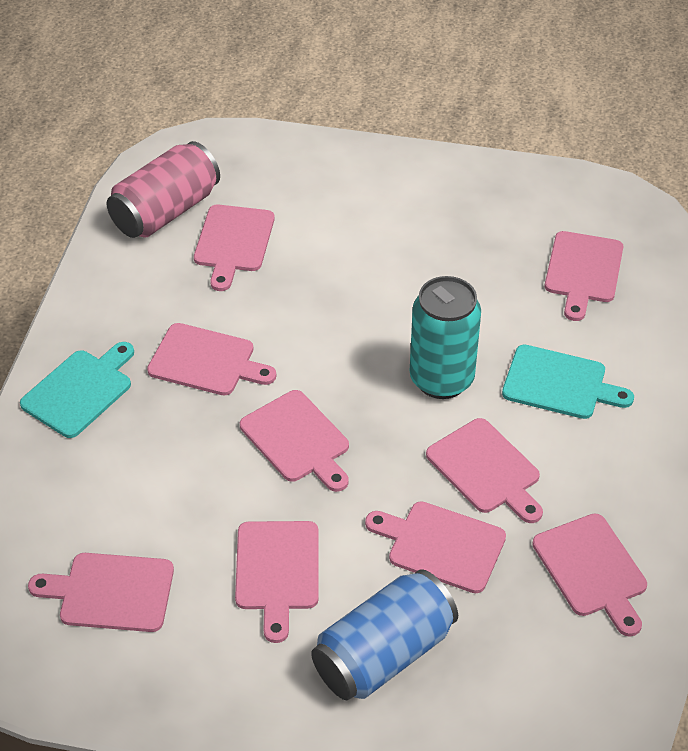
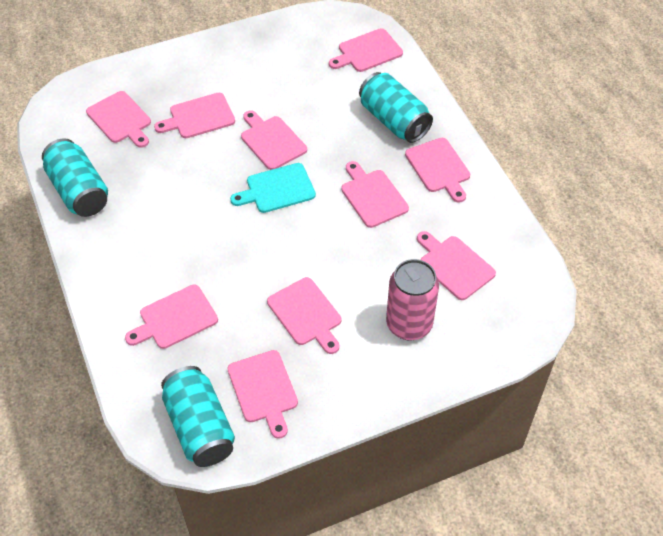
blue can: 1 -> 0
pink cutting board: 9 -> 10
turquoise can: 1 -> 3
turquoise cutting board: 2 -> 1

